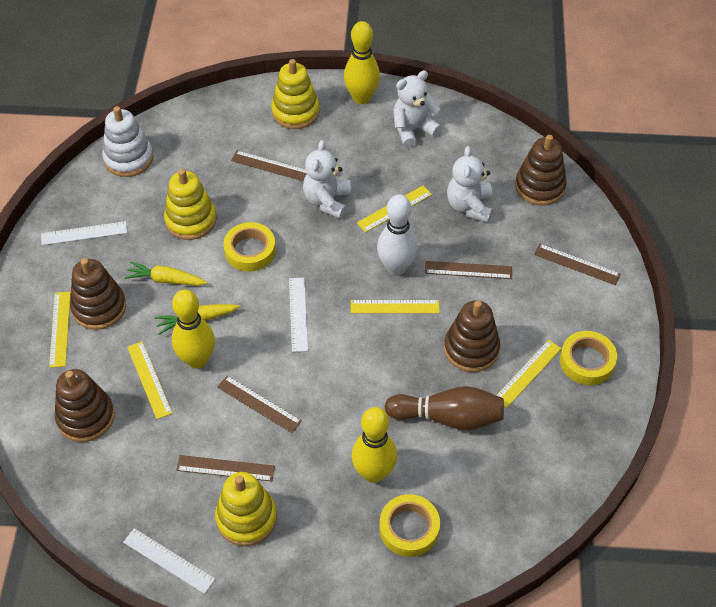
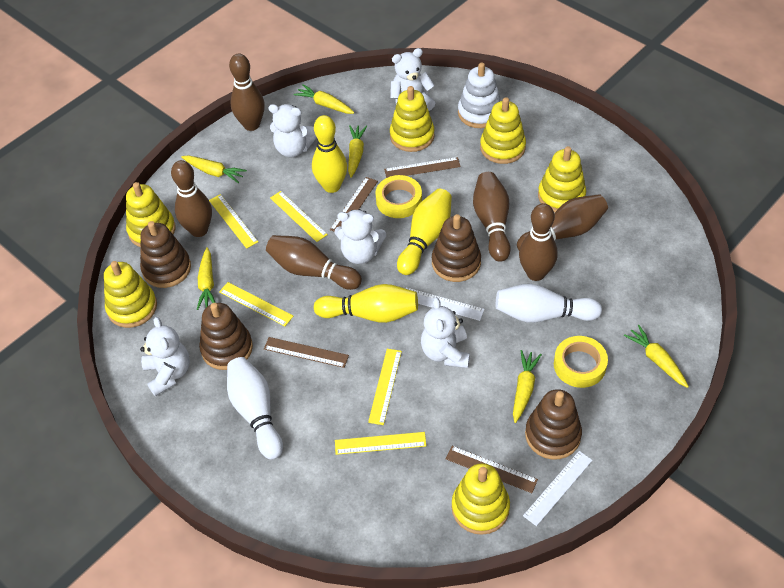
brown bowling pin: 1 -> 6
brown ruler: 5 -> 4
white bowling pin: 1 -> 2
white ruler: 3 -> 2
white teddy bear: 3 -> 5
yellow carrot: 2 -> 6
yellow stacking toy: 3 -> 6
yellow tape: 3 -> 2

